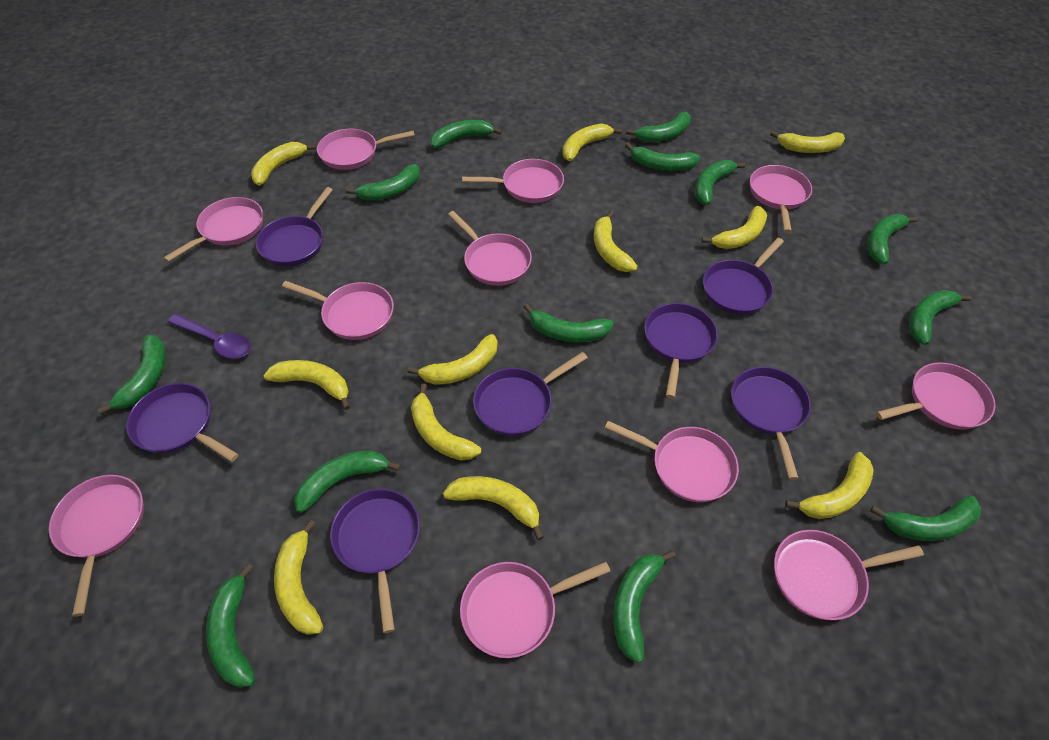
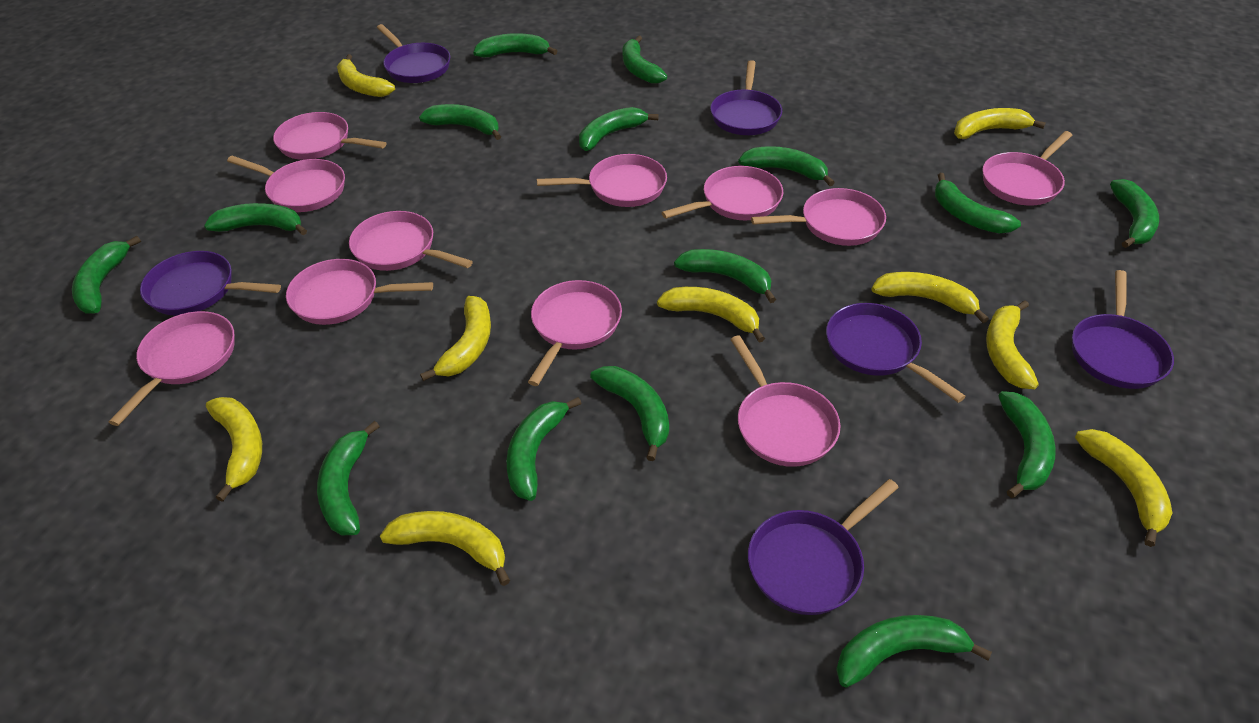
green banana: 13 -> 15
purple pan: 7 -> 6
purple spoon: 1 -> 0
yellow banana: 11 -> 9

